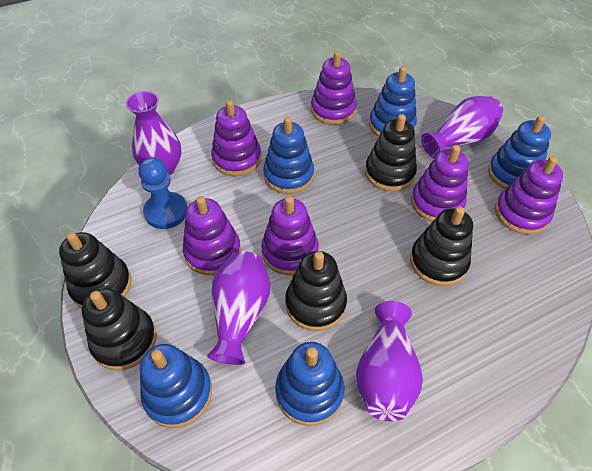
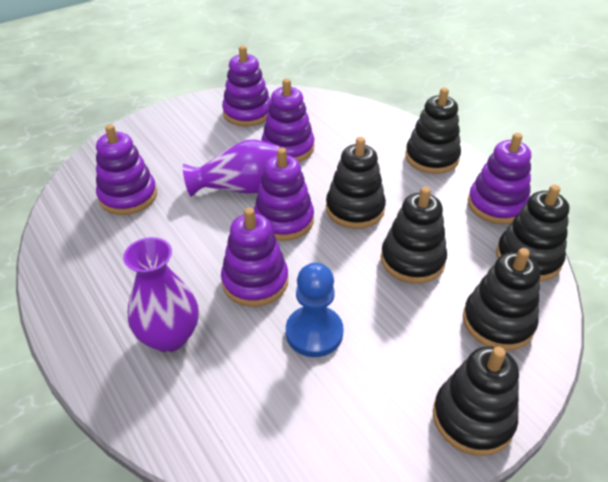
black stacking toy: 5 -> 6
blue stacking toy: 5 -> 0
purple vase: 4 -> 2

